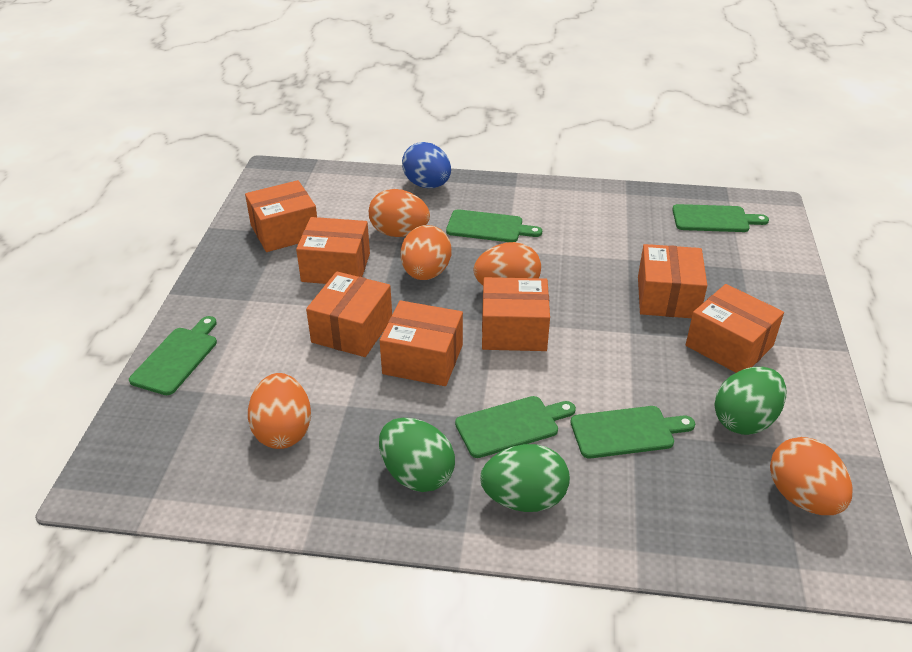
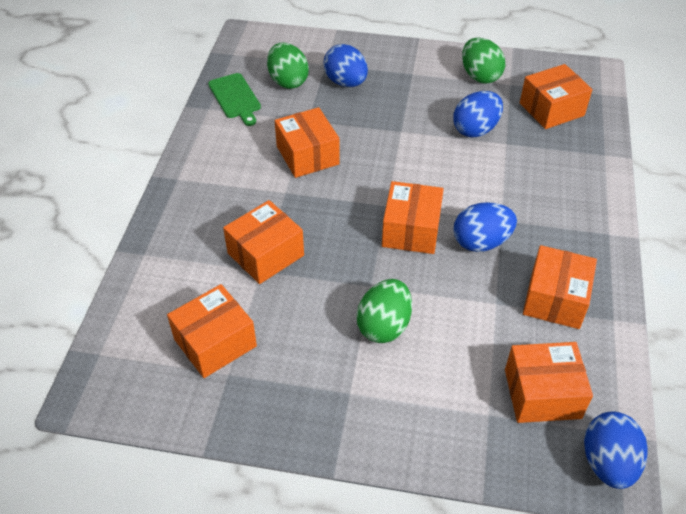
blue egg: 1 -> 4
green cutting board: 5 -> 1
orange egg: 5 -> 0

